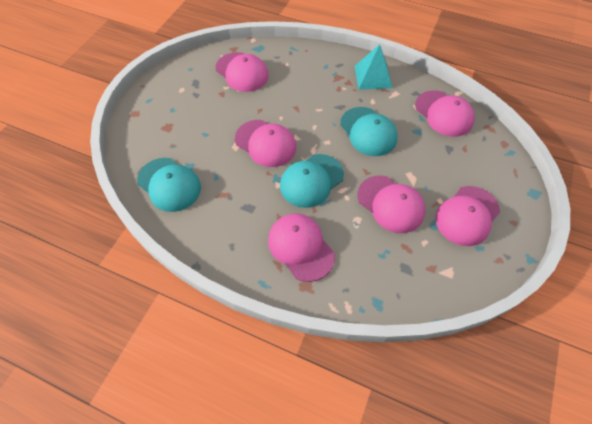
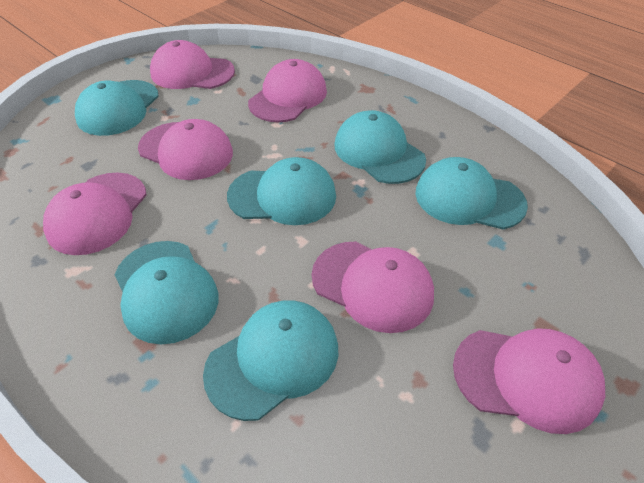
turquoise cap: 3 -> 6
turquoise pyramid: 1 -> 0

